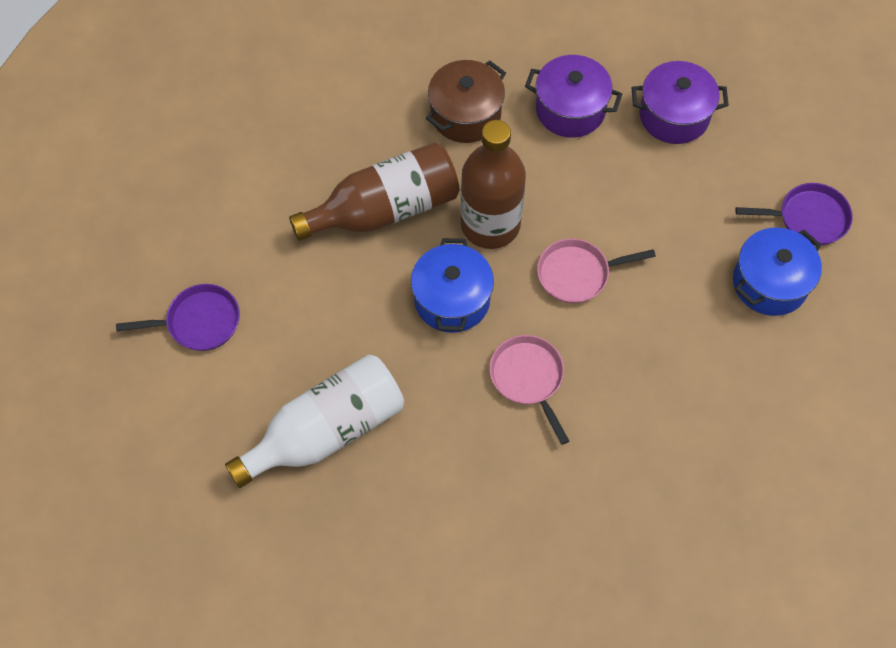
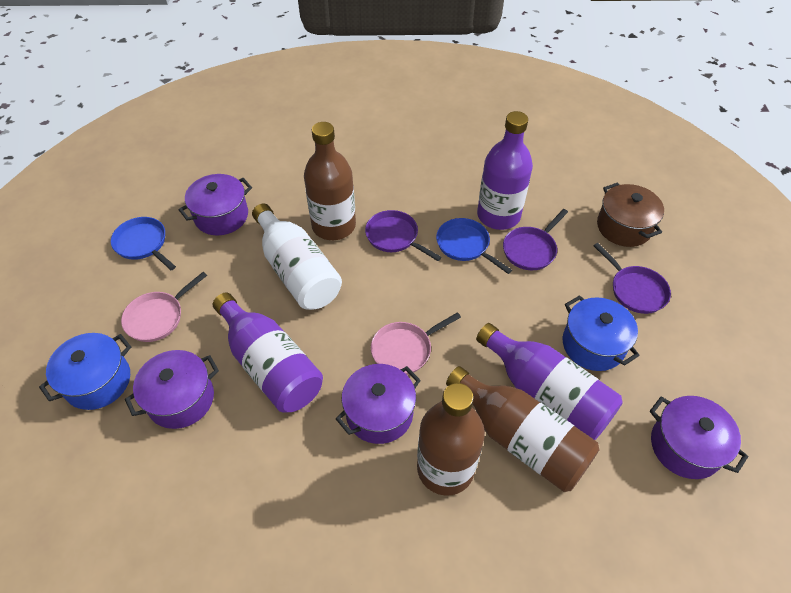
blue pan: 0 -> 2
brown bottle: 2 -> 3
purple bottle: 0 -> 3
purple pan: 2 -> 3
purple pot: 2 -> 4

